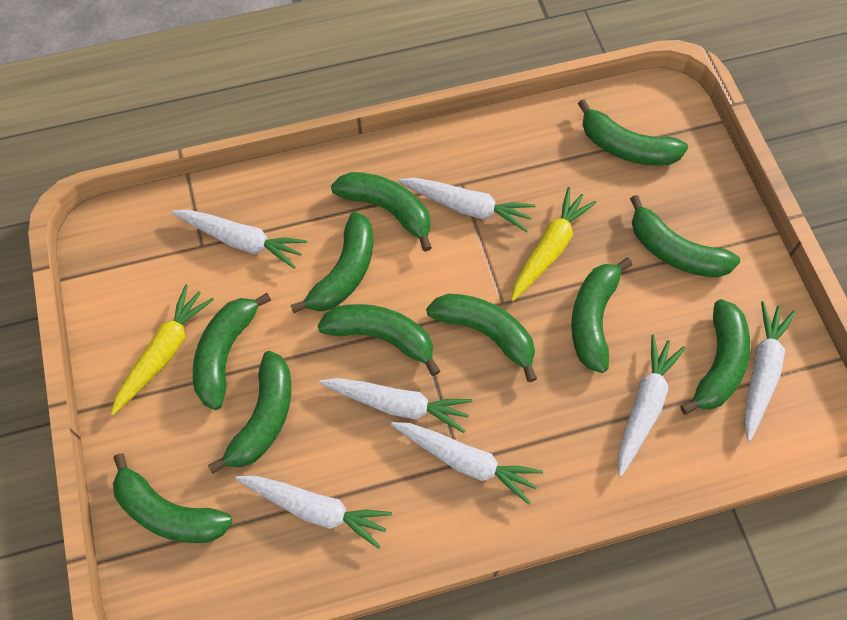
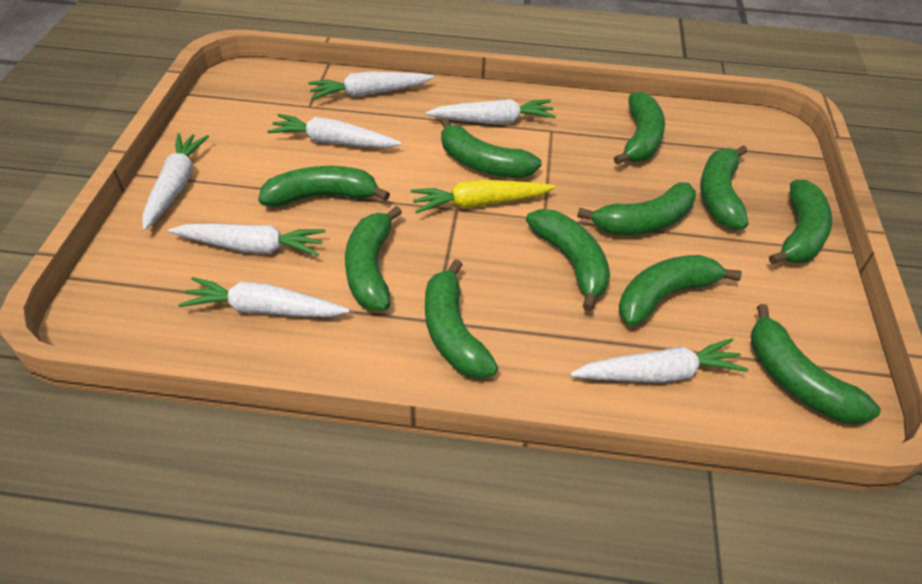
yellow carrot: 2 -> 1

